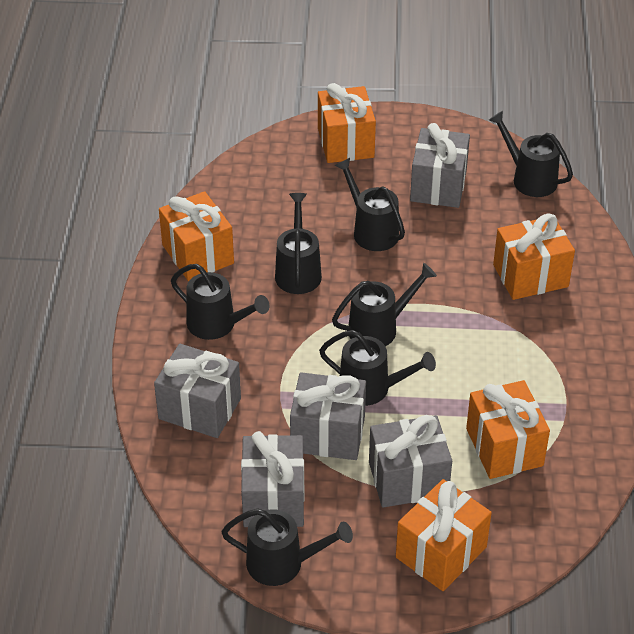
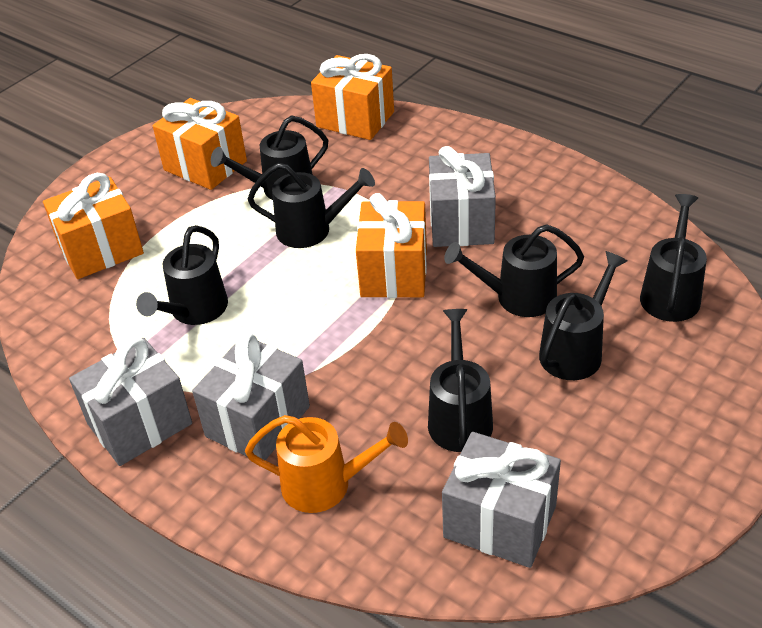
grey gift: 5 -> 4
orange gift: 5 -> 4
orange watering can: 0 -> 1

